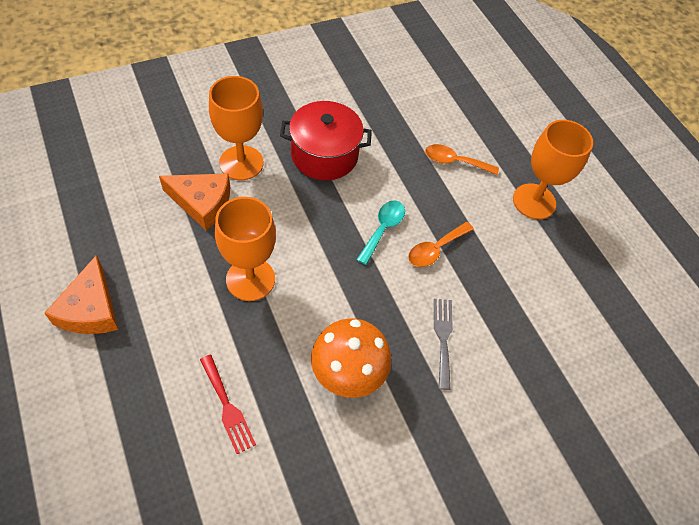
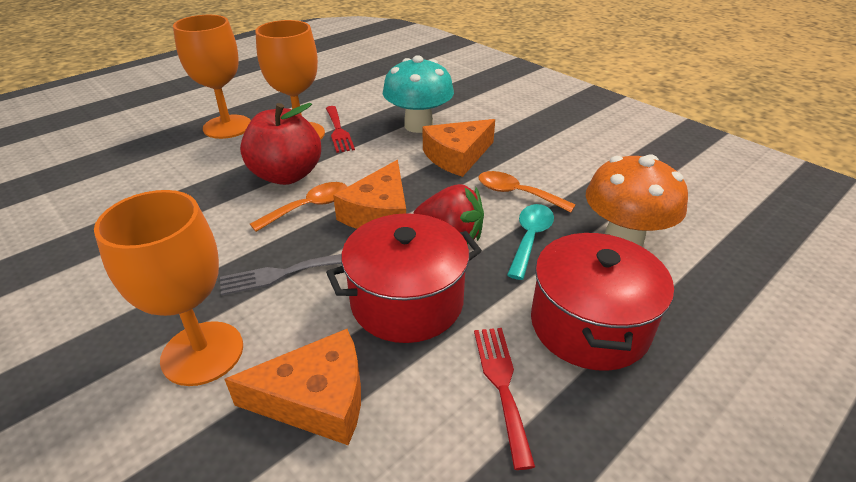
orange cheese: 2 -> 3
red apple: 0 -> 1
red fork: 1 -> 2
red pot: 1 -> 2
red strawberry: 0 -> 1
turquoise mushroom: 0 -> 1

